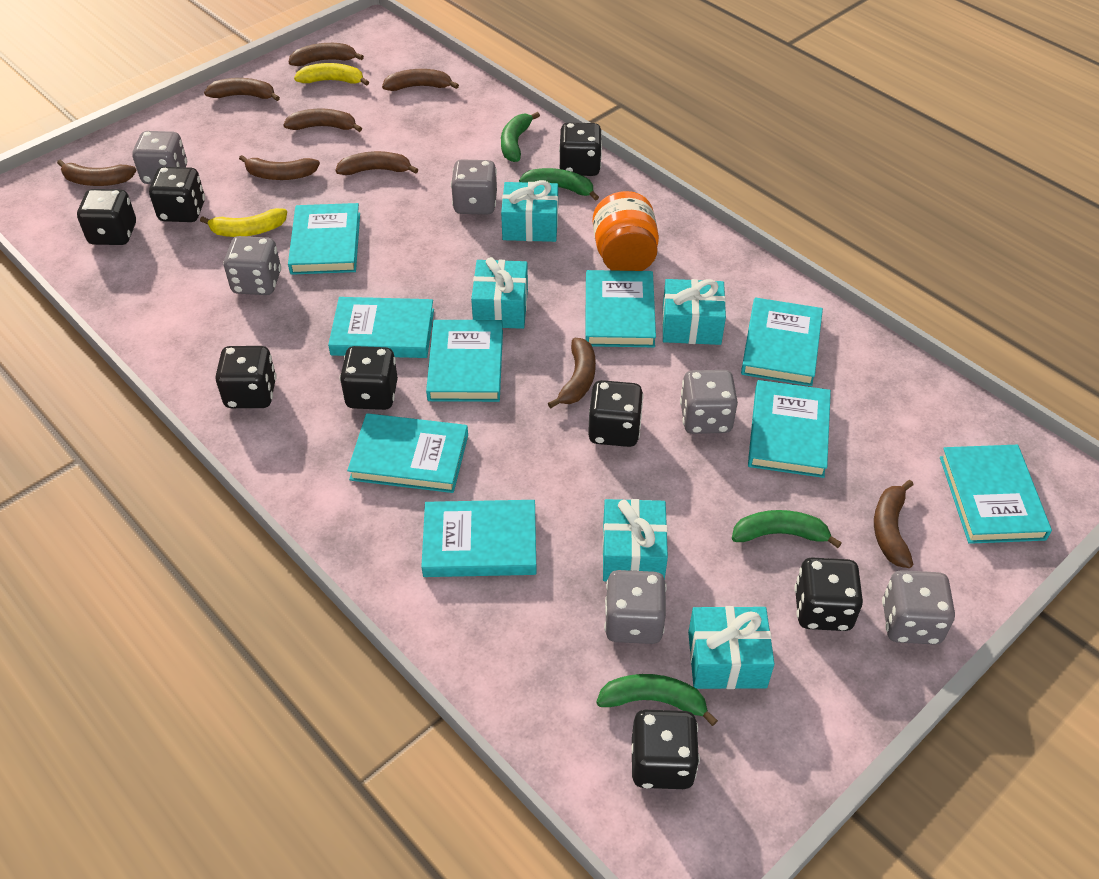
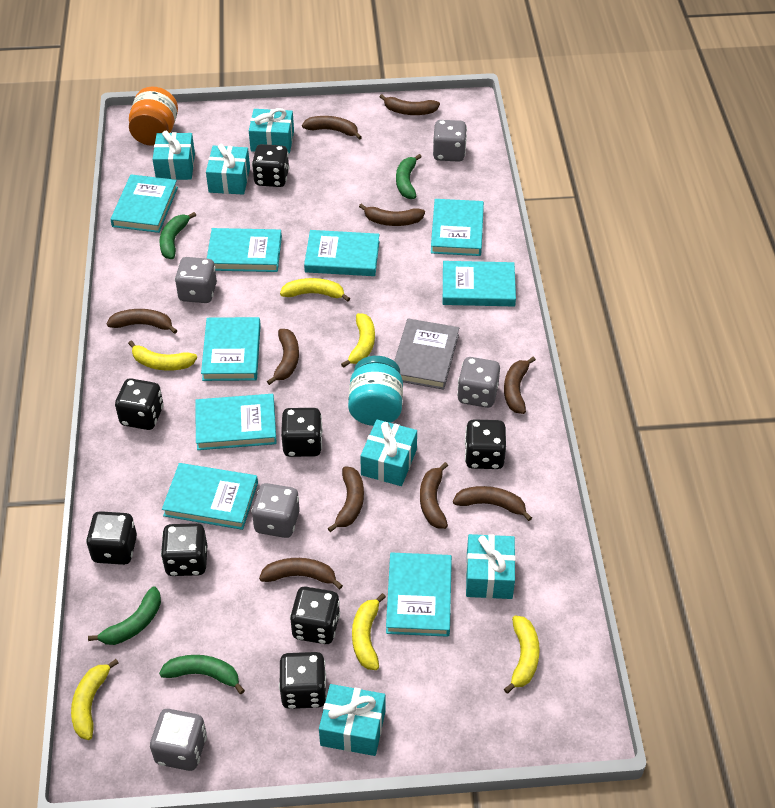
brown banana: 9 -> 10
grey book: 0 -> 1
grey dice: 6 -> 5
turquoise gift: 5 -> 6
turquoise jar: 0 -> 1
yellow banana: 2 -> 6

